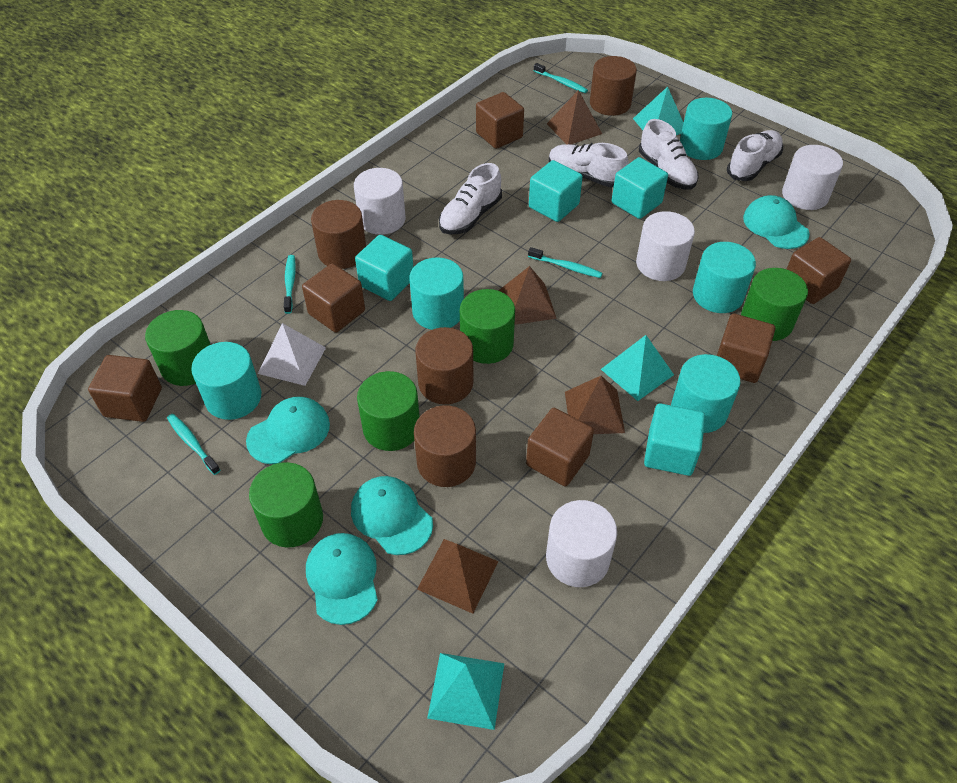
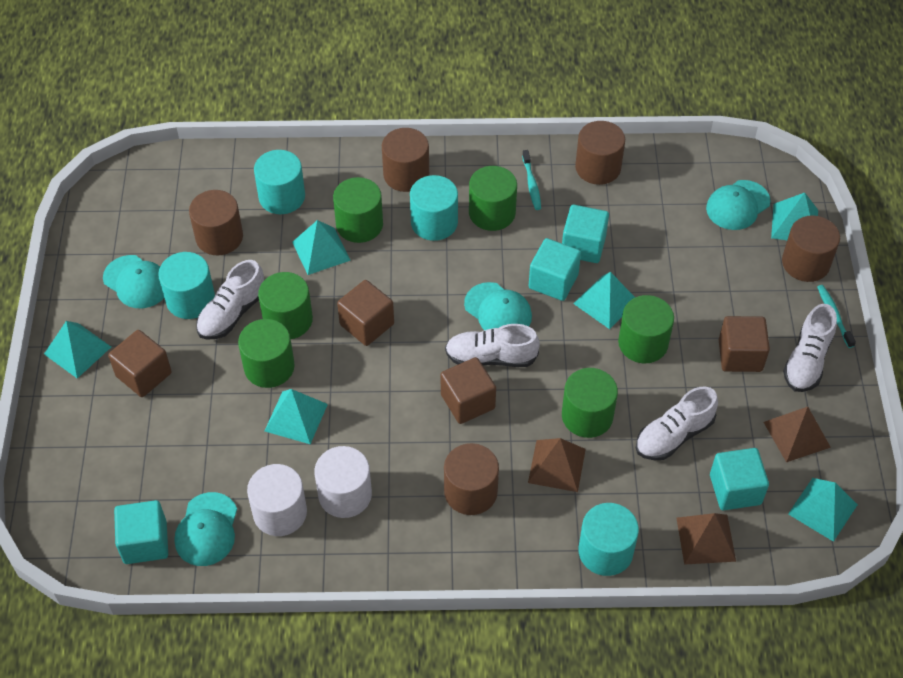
brown cube: 6 -> 4
brown cylinder: 4 -> 5
brown pyramid: 4 -> 3
green cylinder: 5 -> 6
turquoise cylinder: 5 -> 4
turquoise pyramid: 3 -> 6
turquoise toothbrush: 4 -> 2
white cylinder: 4 -> 2
white pyramid: 1 -> 0

